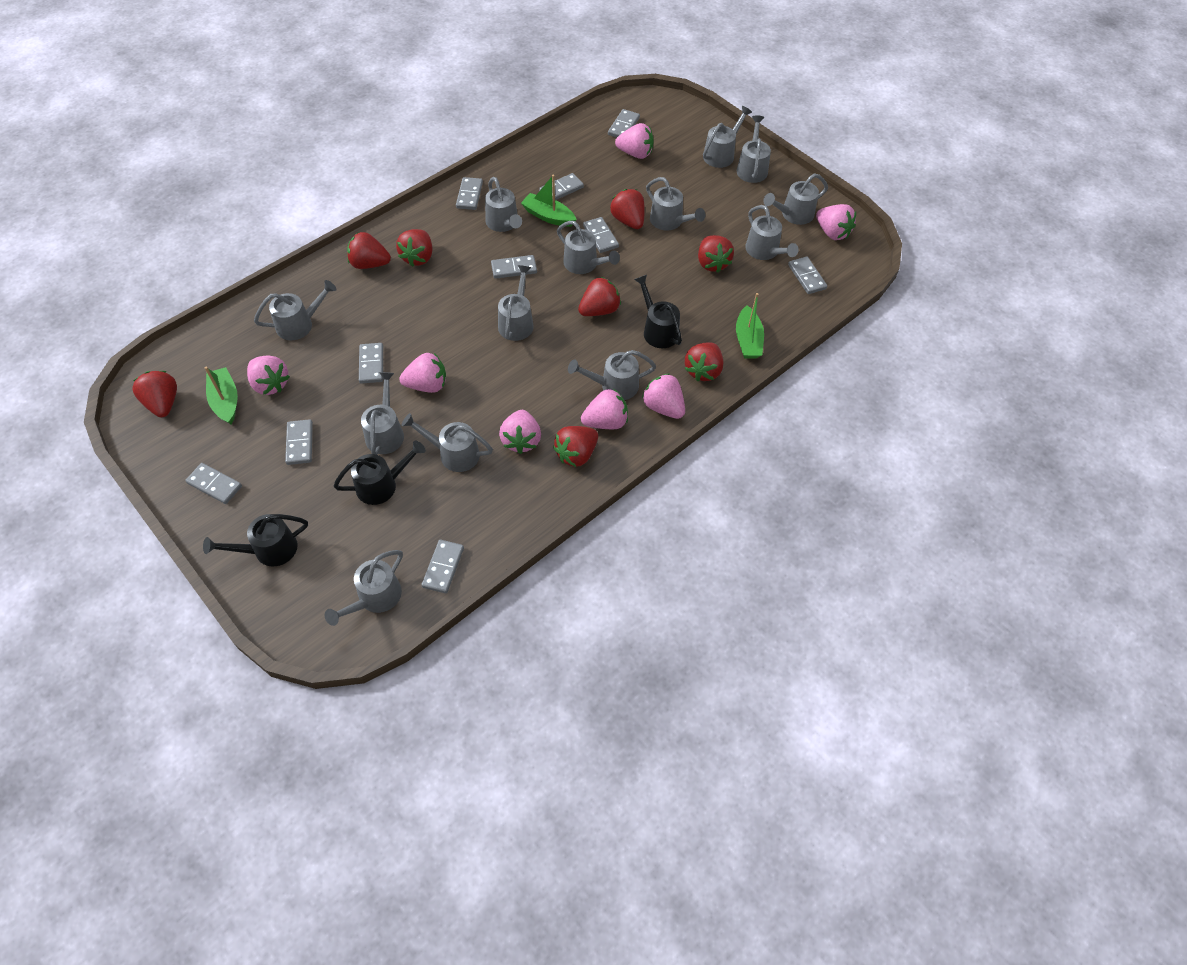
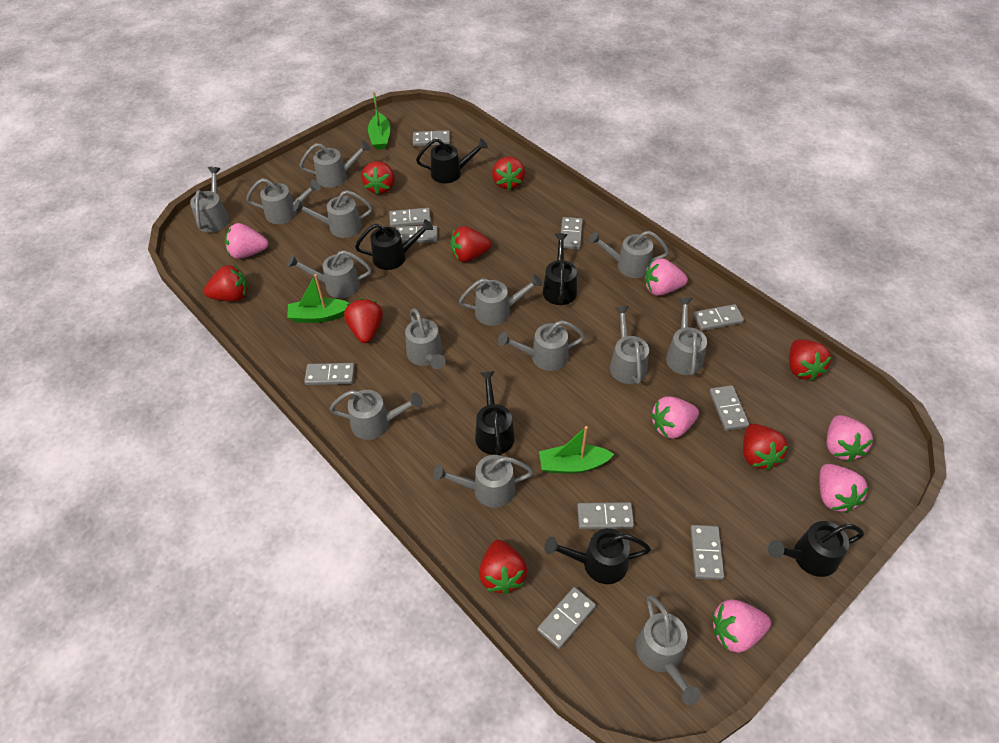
black watering can: 3 -> 6
grey watering can: 13 -> 14
pink strawberry: 7 -> 6

